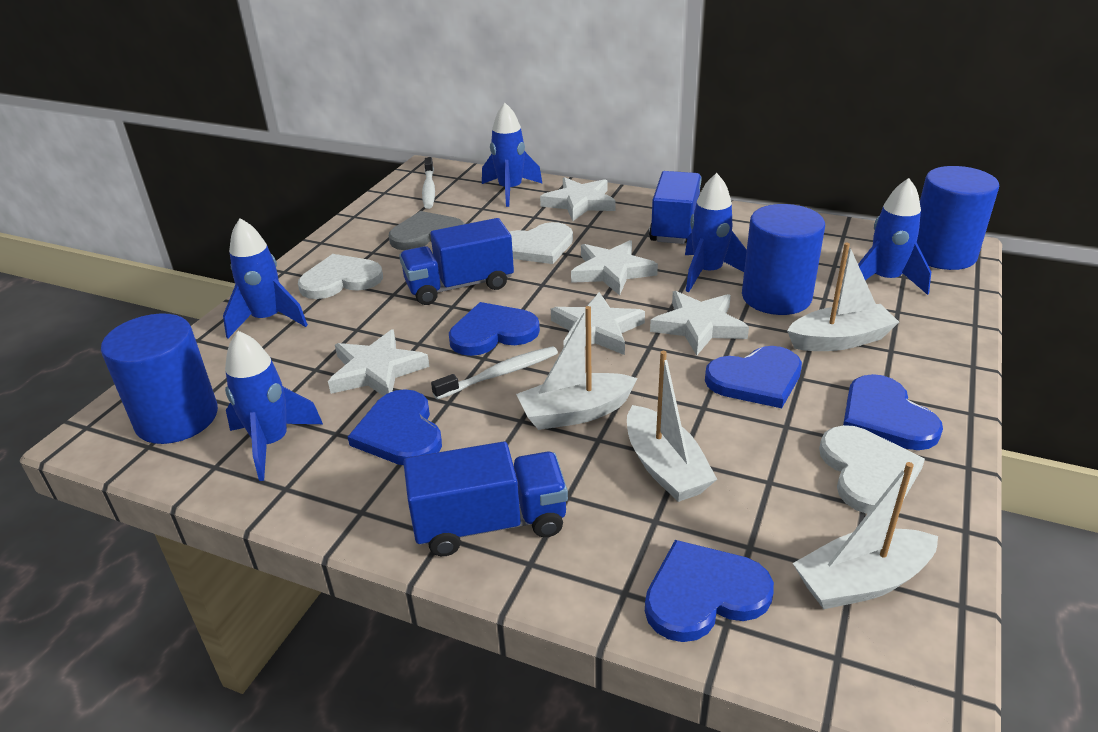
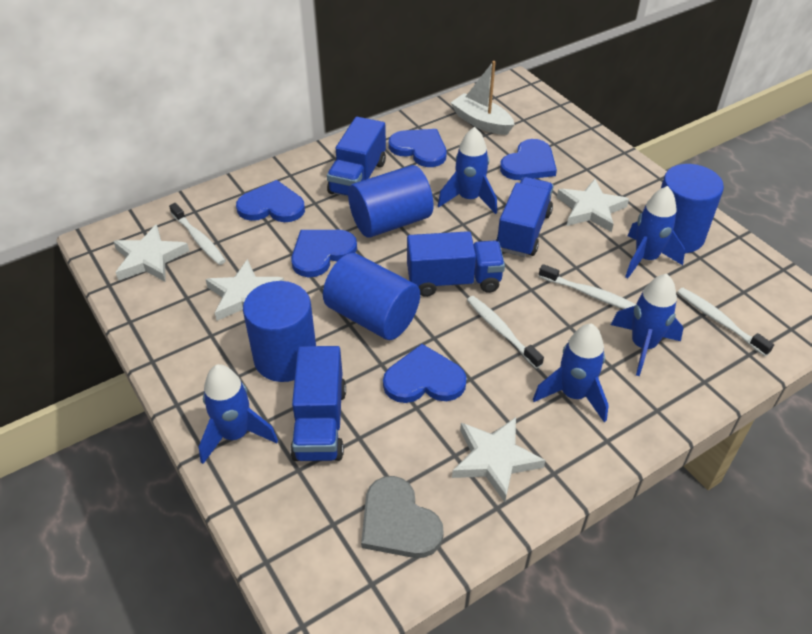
blue cylinder: 3 -> 4
blue truck: 3 -> 4
white boat: 4 -> 1
white heart: 3 -> 0
white star: 5 -> 4
white toothbrush: 2 -> 4

